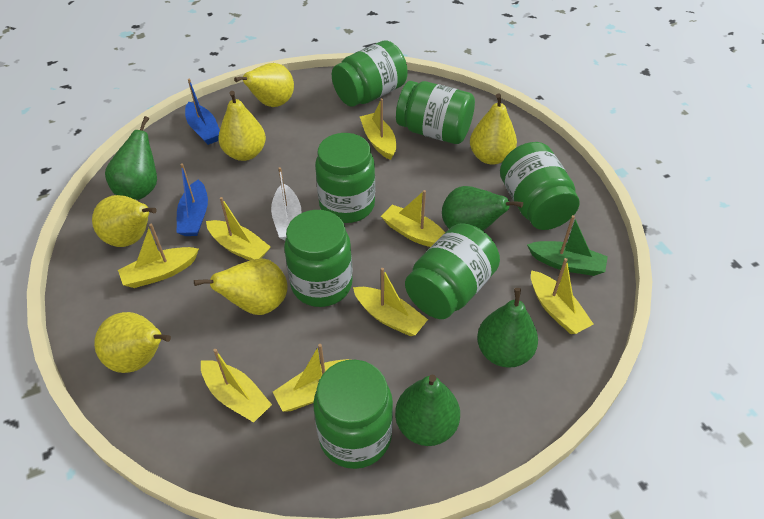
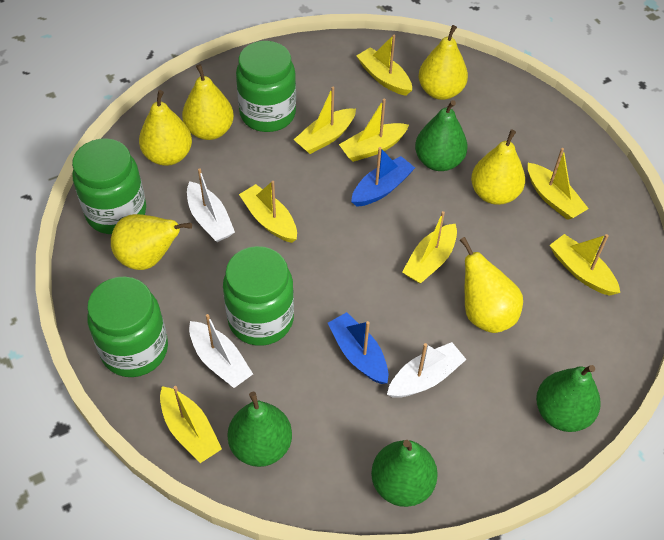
green boat: 1 -> 0
green jar: 7 -> 4
white boat: 1 -> 3

